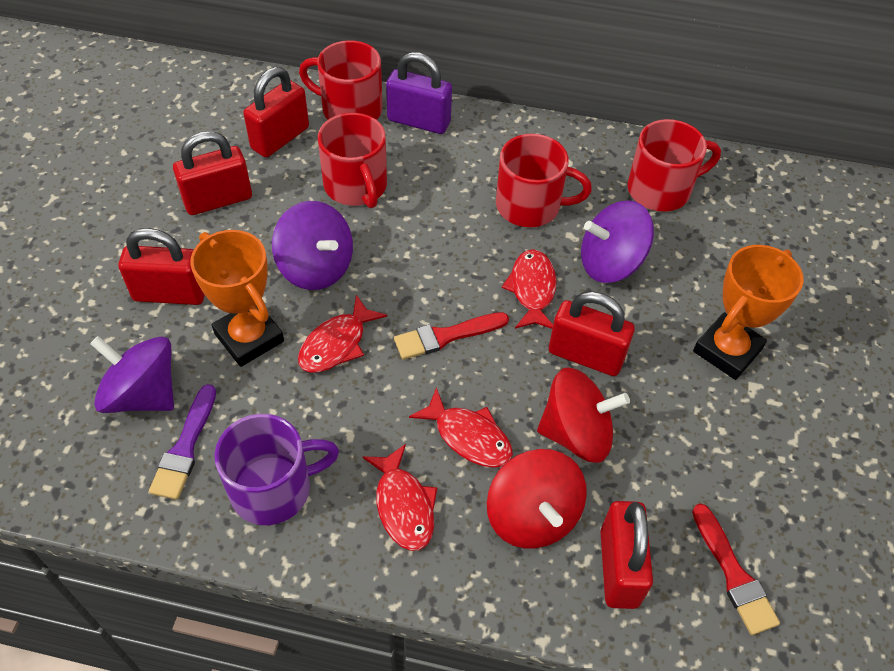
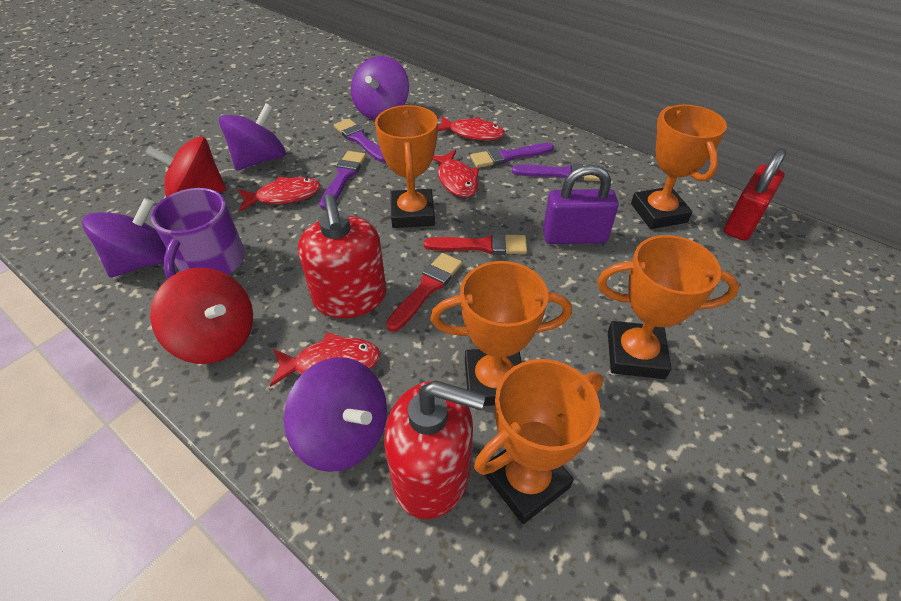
orange trophy: 2 -> 5
purple brush: 1 -> 4
purple spinning top: 3 -> 4
red mug: 4 -> 0
red padlock: 5 -> 1
red soap dispenser: 0 -> 2

